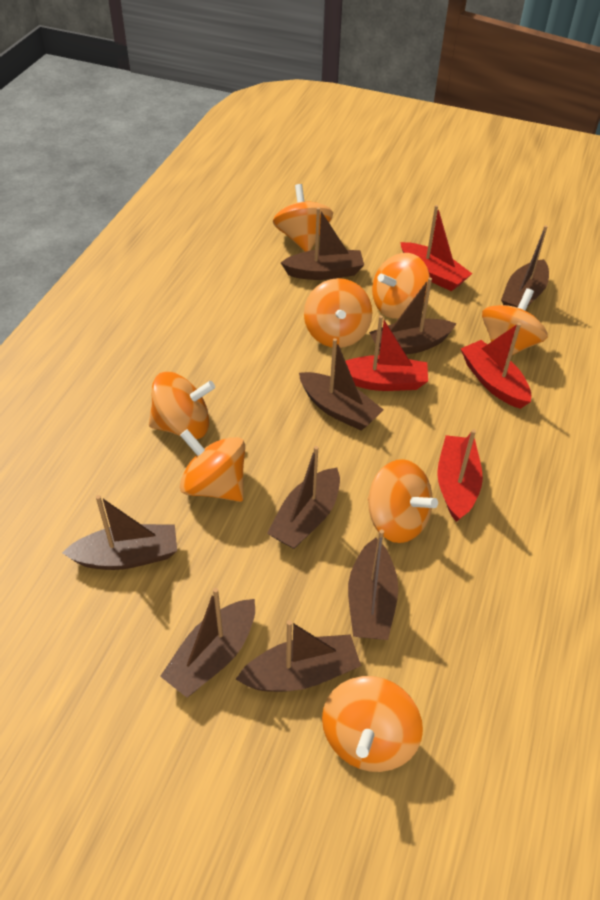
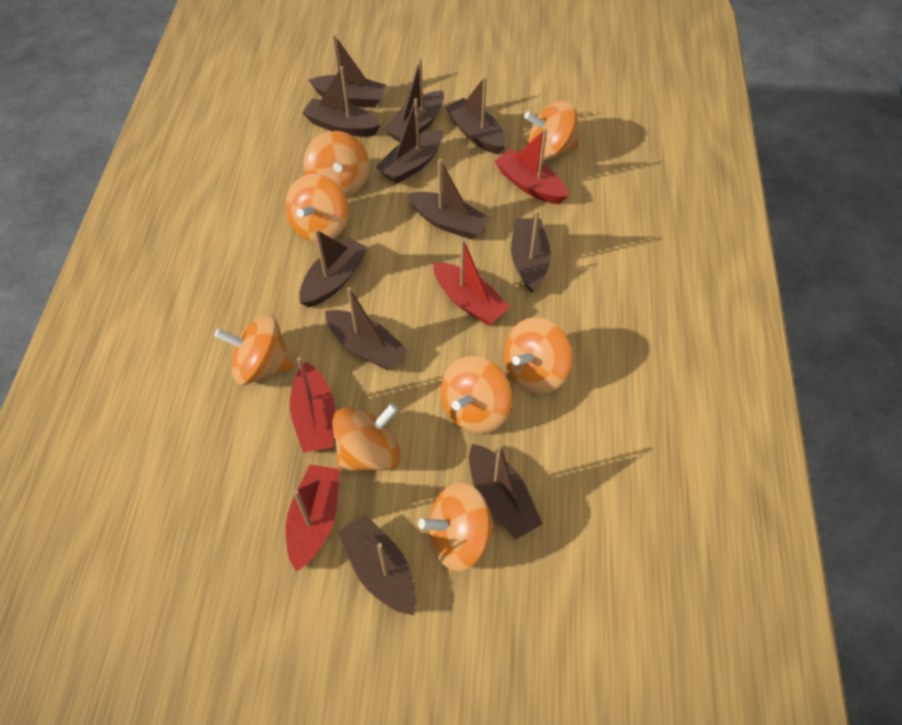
brown boat: 9 -> 11

